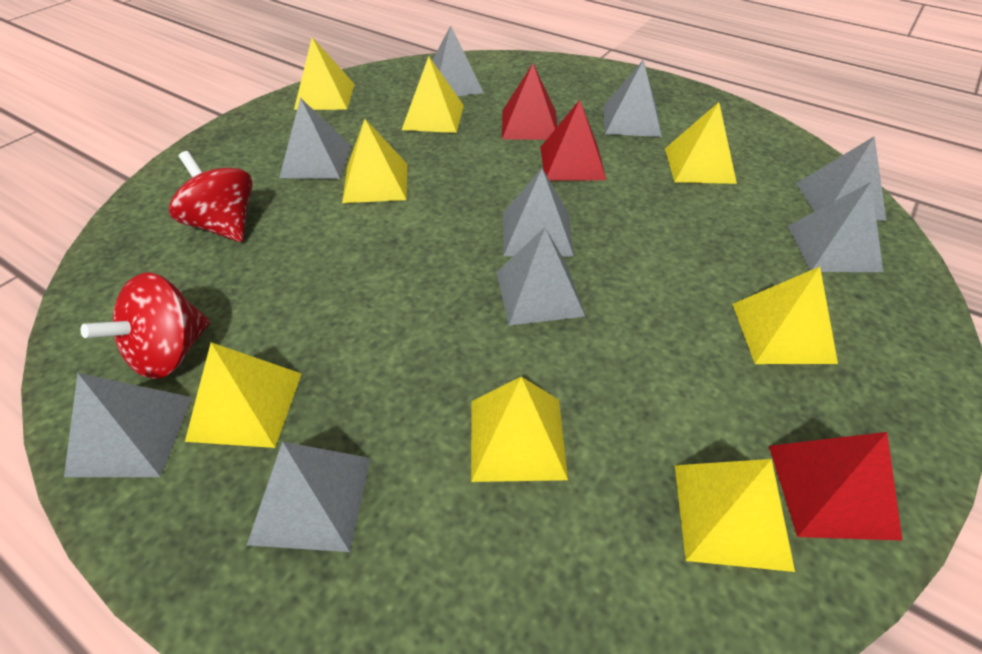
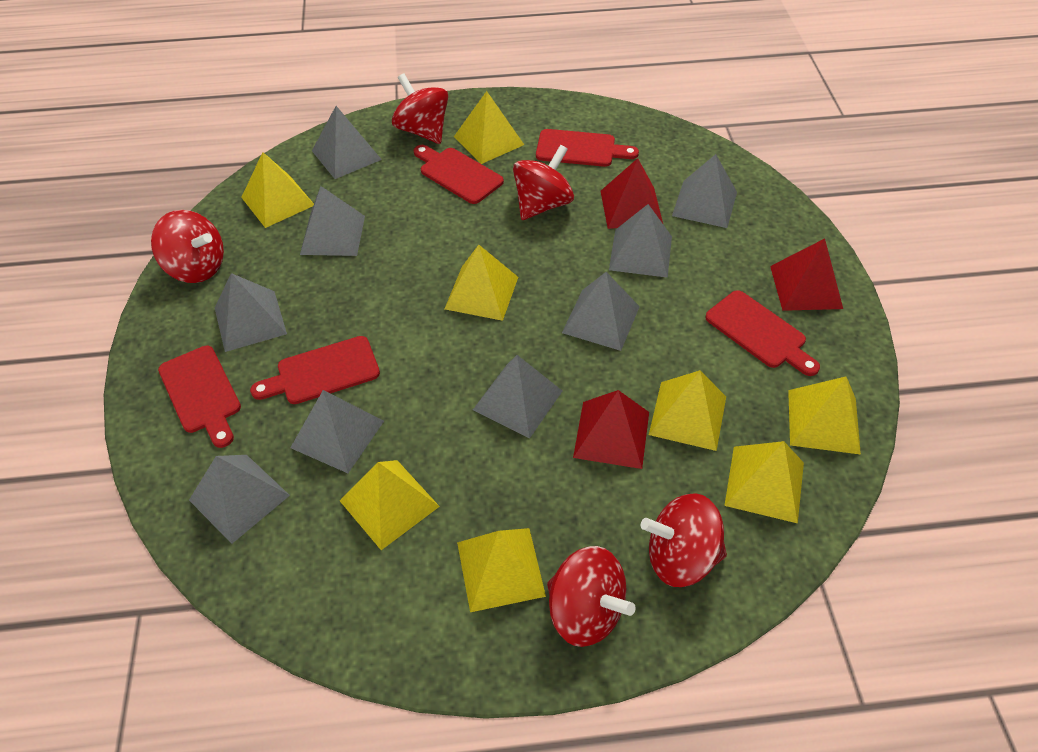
red cutting board: 0 -> 5
red spinning top: 2 -> 5

